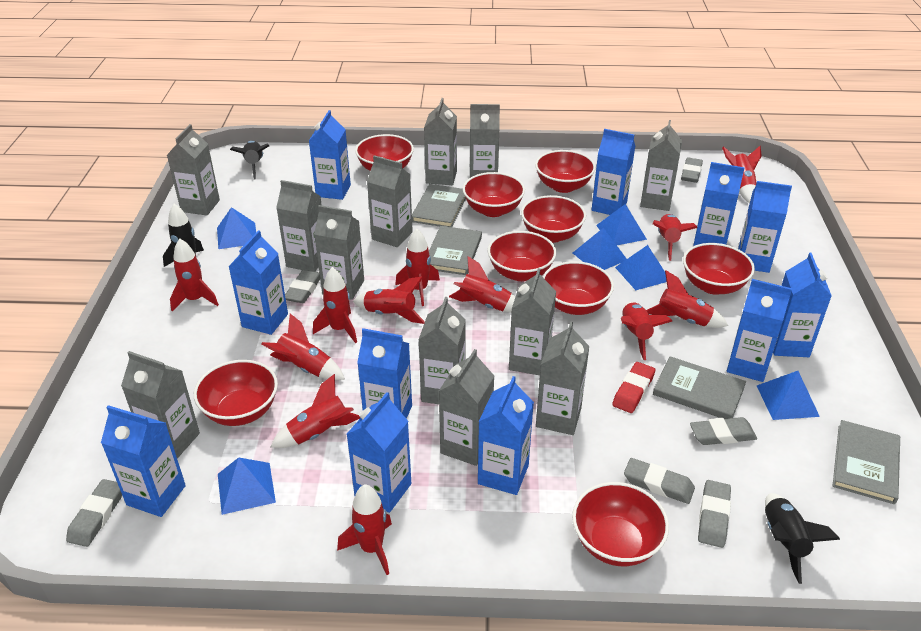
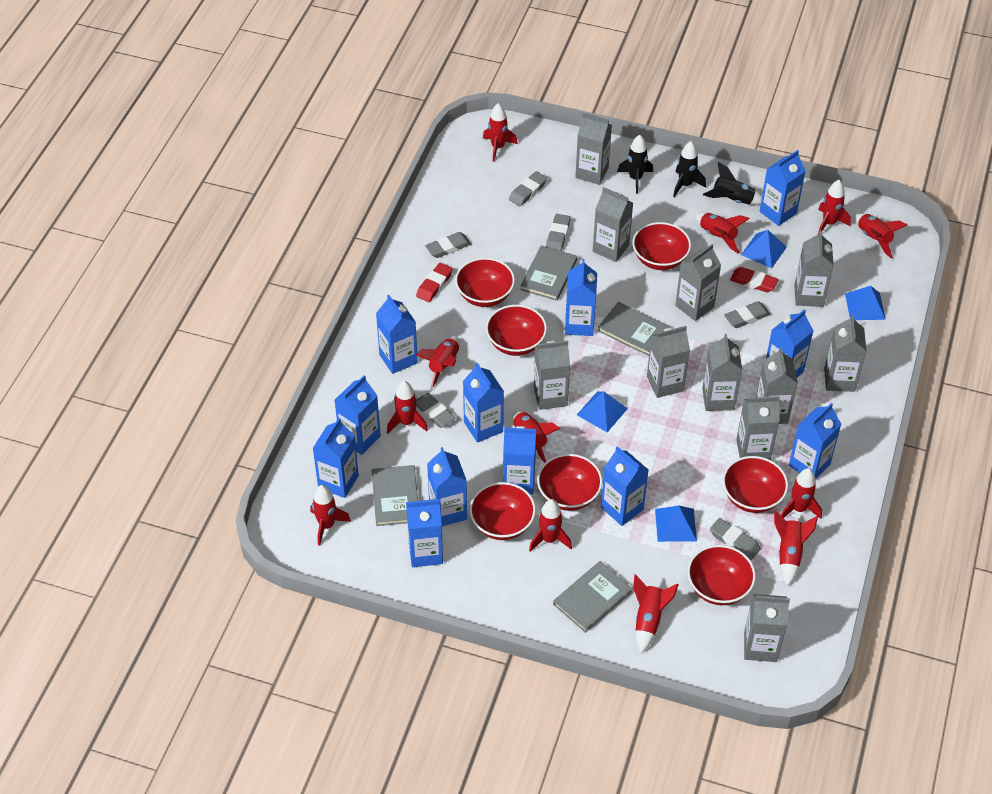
blue carton: 11 -> 12
blue pyramid: 6 -> 4
grey carton: 12 -> 11
red bowl: 9 -> 7
red eraser: 1 -> 2

